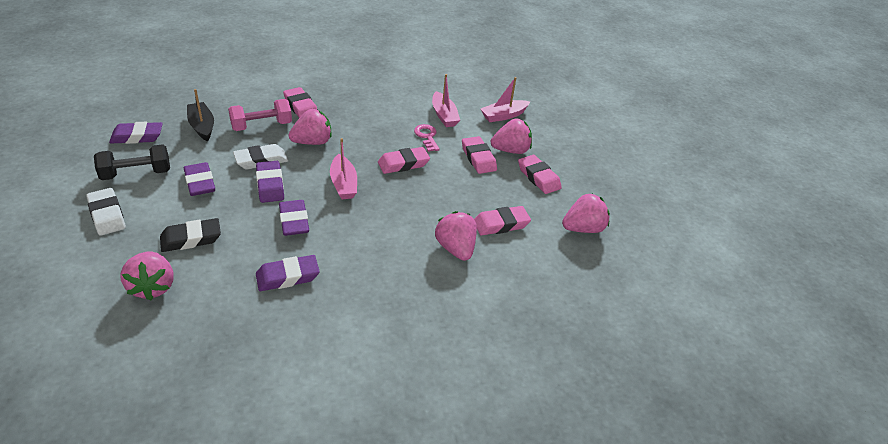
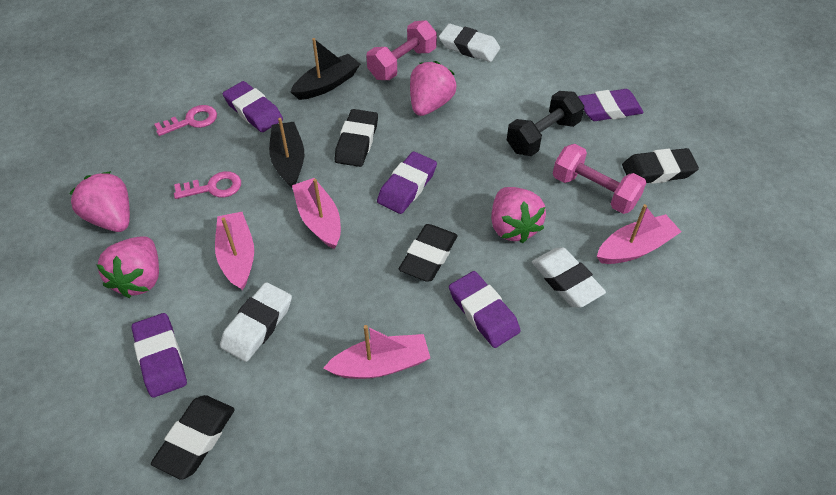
black boat: 1 -> 2
black eraser: 1 -> 4
pink boat: 3 -> 4
pink dumbbell: 1 -> 2
pink eraser: 5 -> 0
pink key: 1 -> 2
pink strawberry: 5 -> 4
white eraser: 2 -> 3

